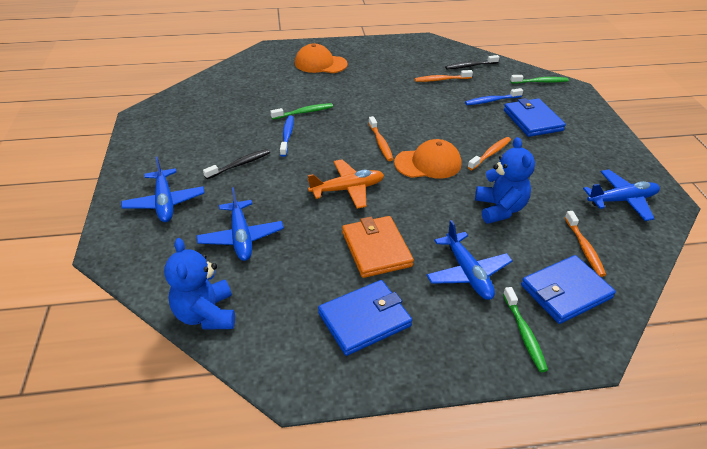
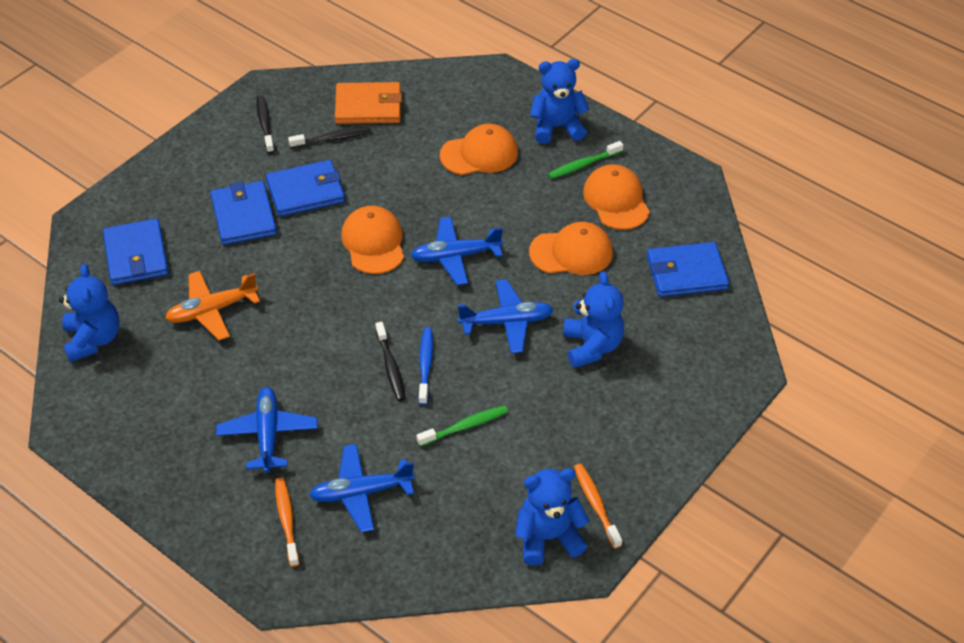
black toothbrush: 2 -> 3
blue teddy bear: 2 -> 4
blue toothbrush: 2 -> 1
blue wallet: 3 -> 4
green toothbrush: 3 -> 2
orange cap: 2 -> 4
orange toothbrush: 4 -> 2

